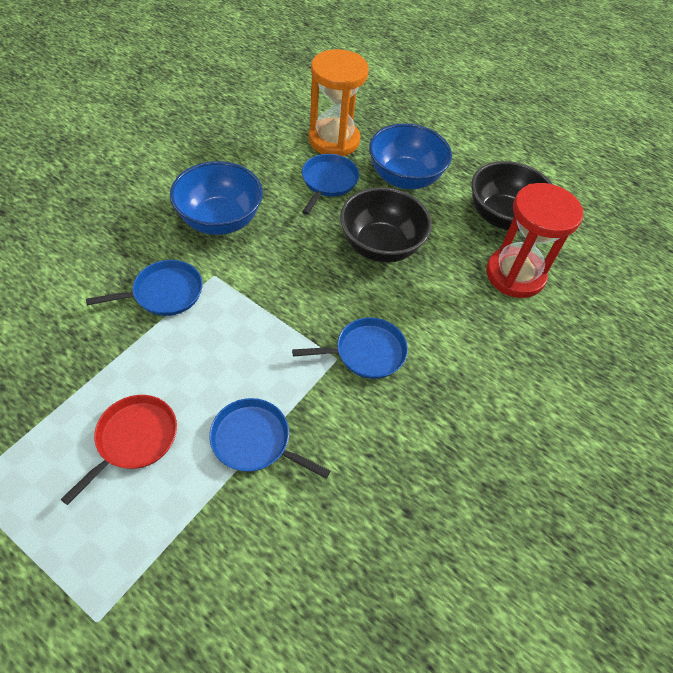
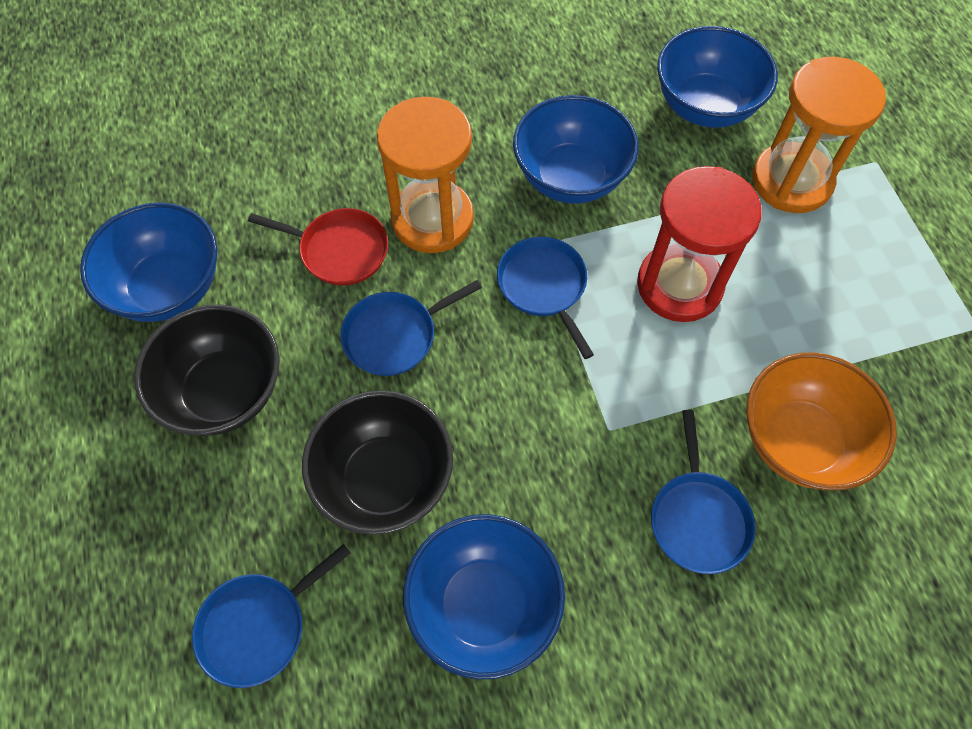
blue bowl: 2 -> 4
orange bowl: 0 -> 1
orange hourglass: 1 -> 2

